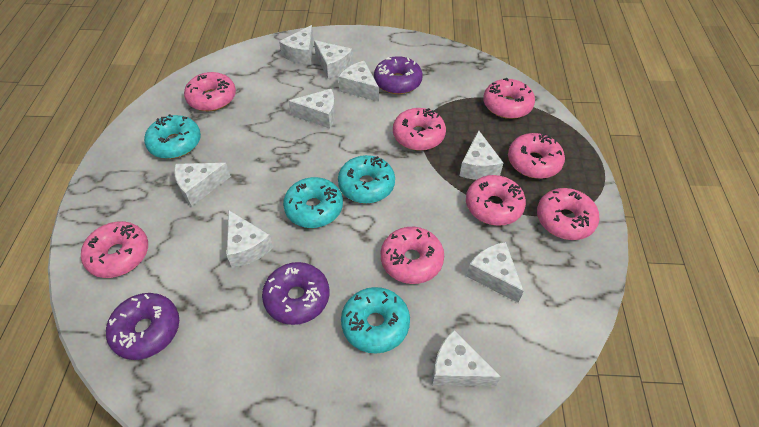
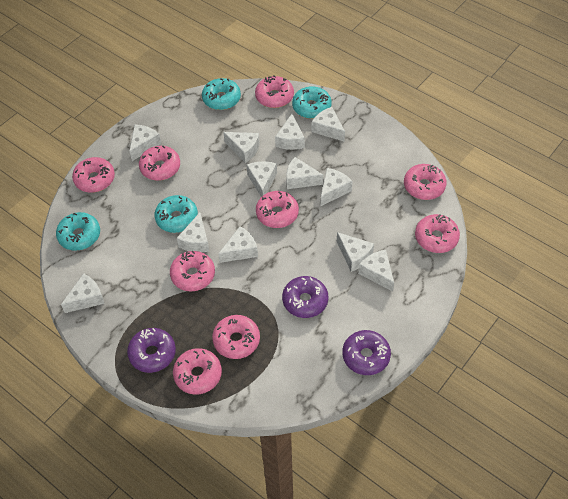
pink donut: 8 -> 9
white cheese: 9 -> 12

